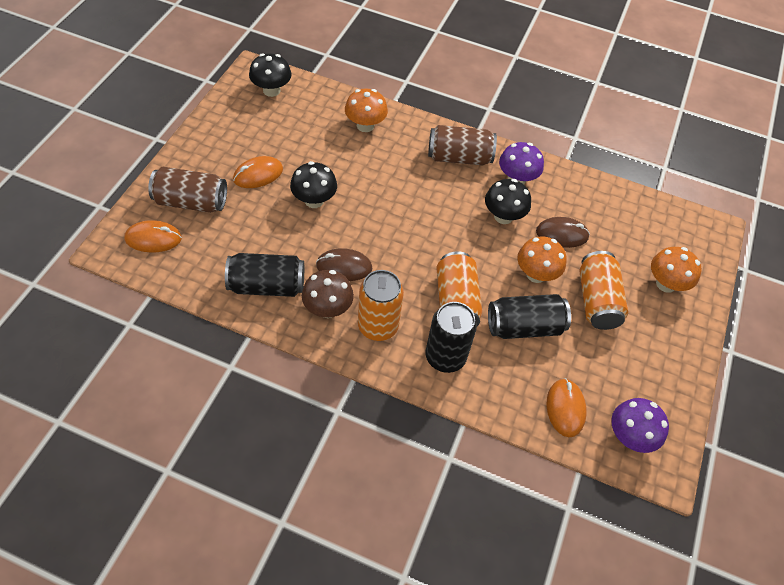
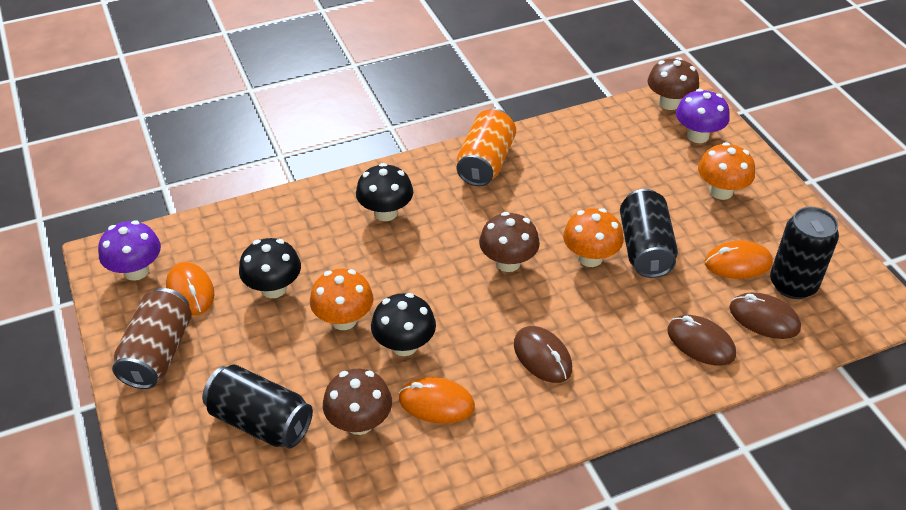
brown can: 2 -> 1
brown mouse: 2 -> 3
brown mushroom: 1 -> 3
orange can: 3 -> 1

